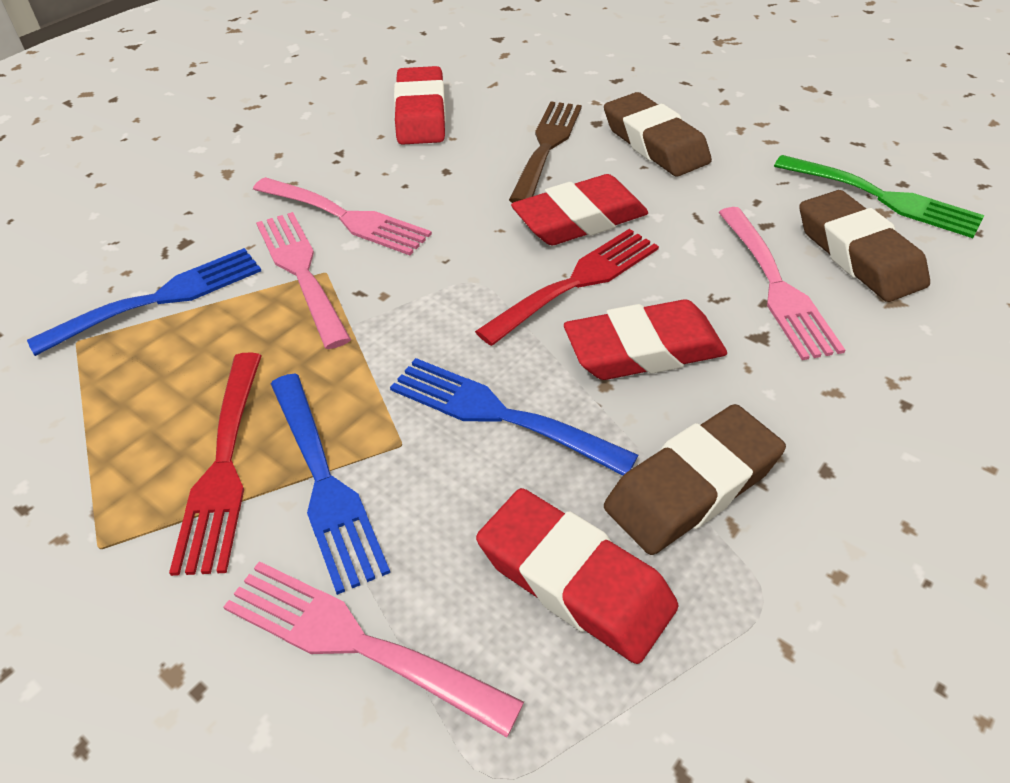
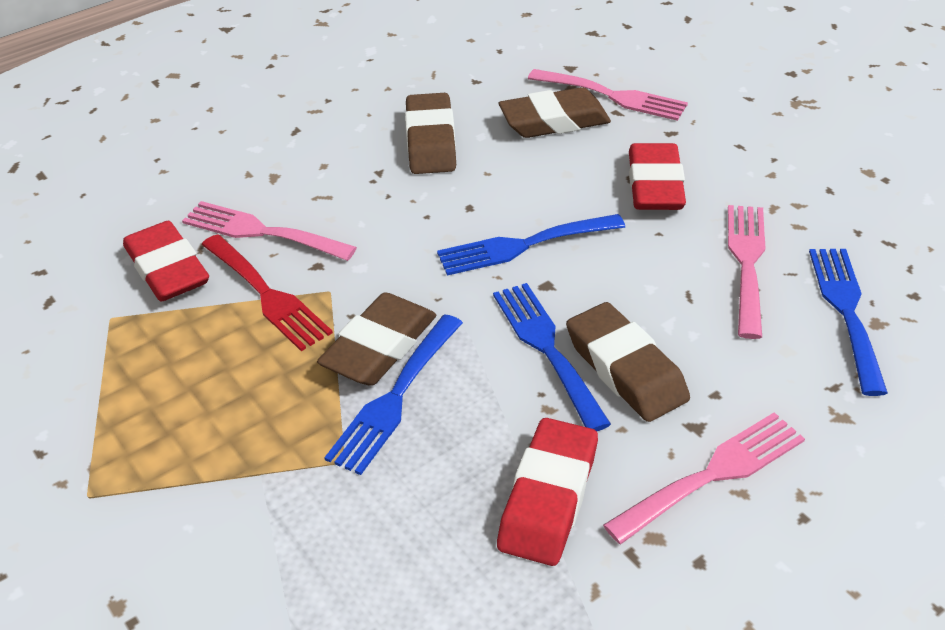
blue fork: 3 -> 4
brown eraser: 3 -> 4
brown fork: 1 -> 0
green fork: 1 -> 0
red eraser: 4 -> 3
red fork: 2 -> 1

